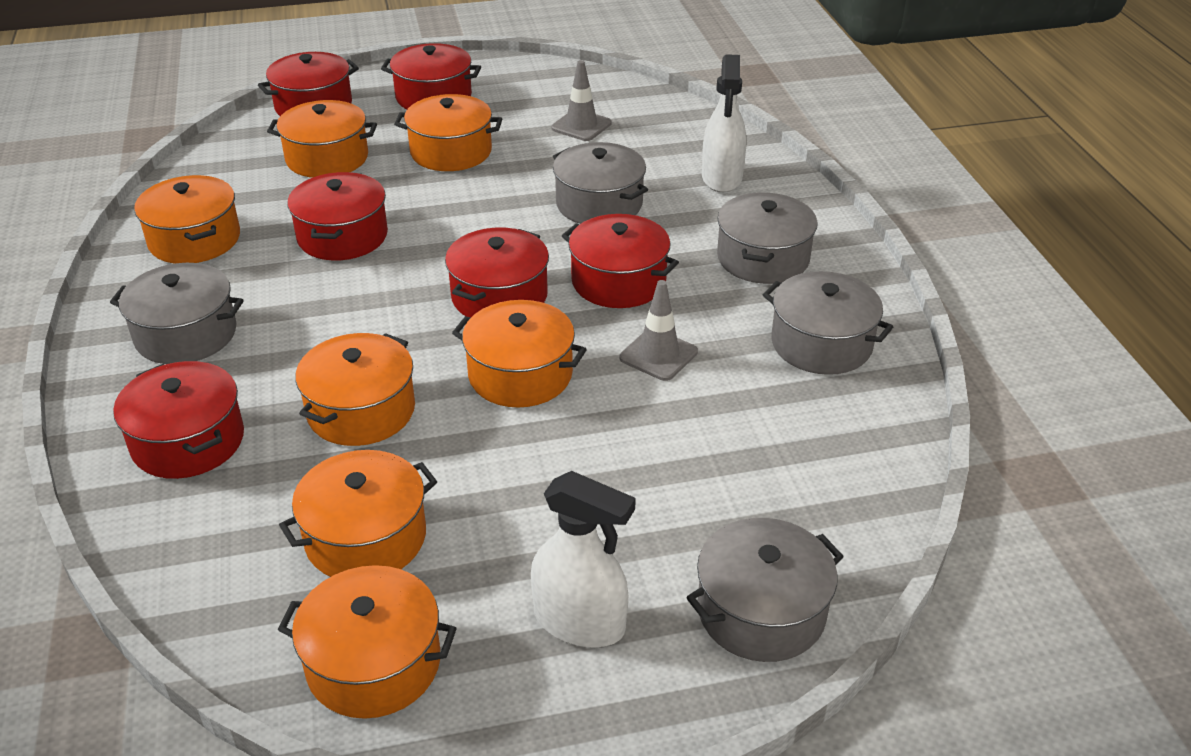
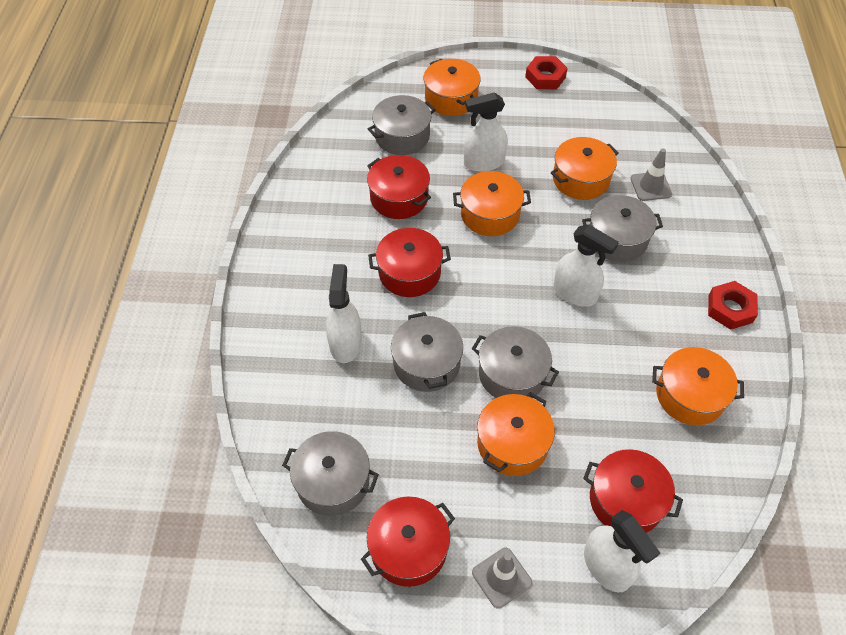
orange pot: 7 -> 5
red nut: 0 -> 2
red pot: 6 -> 4
white spray bottle: 2 -> 4

